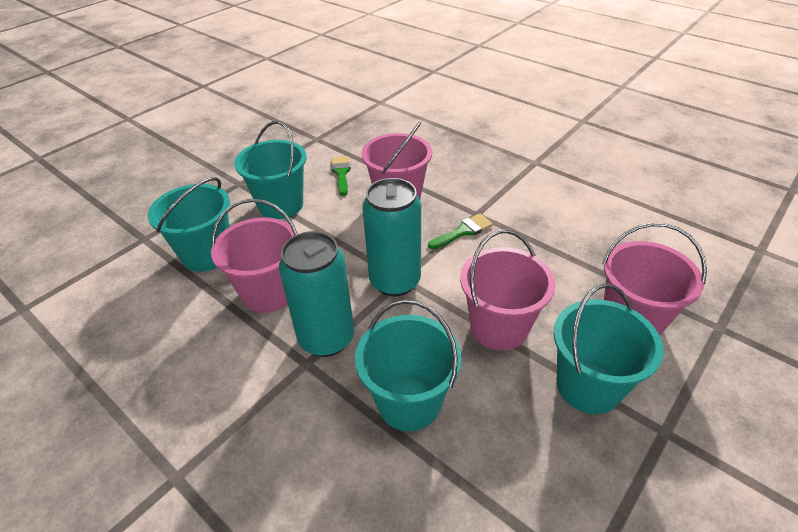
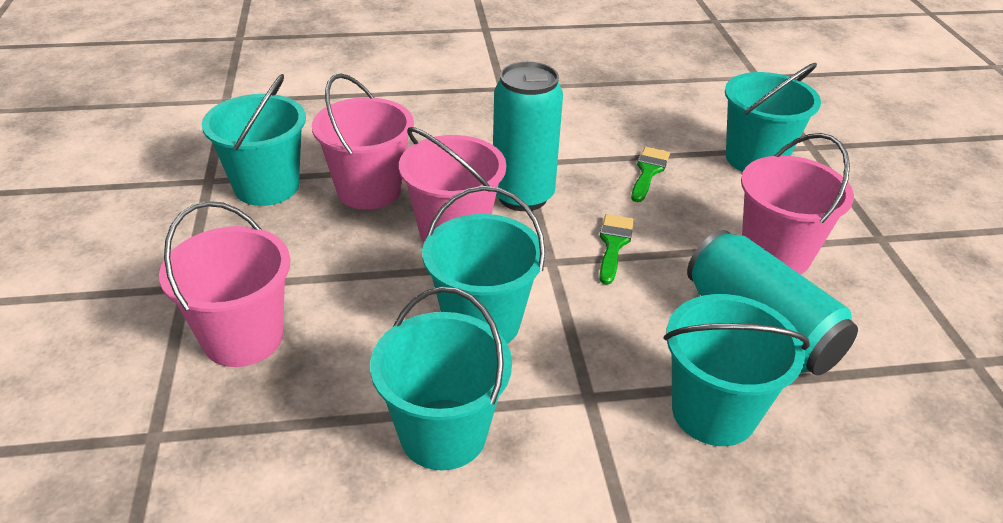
turquoise bucket: 4 -> 5

